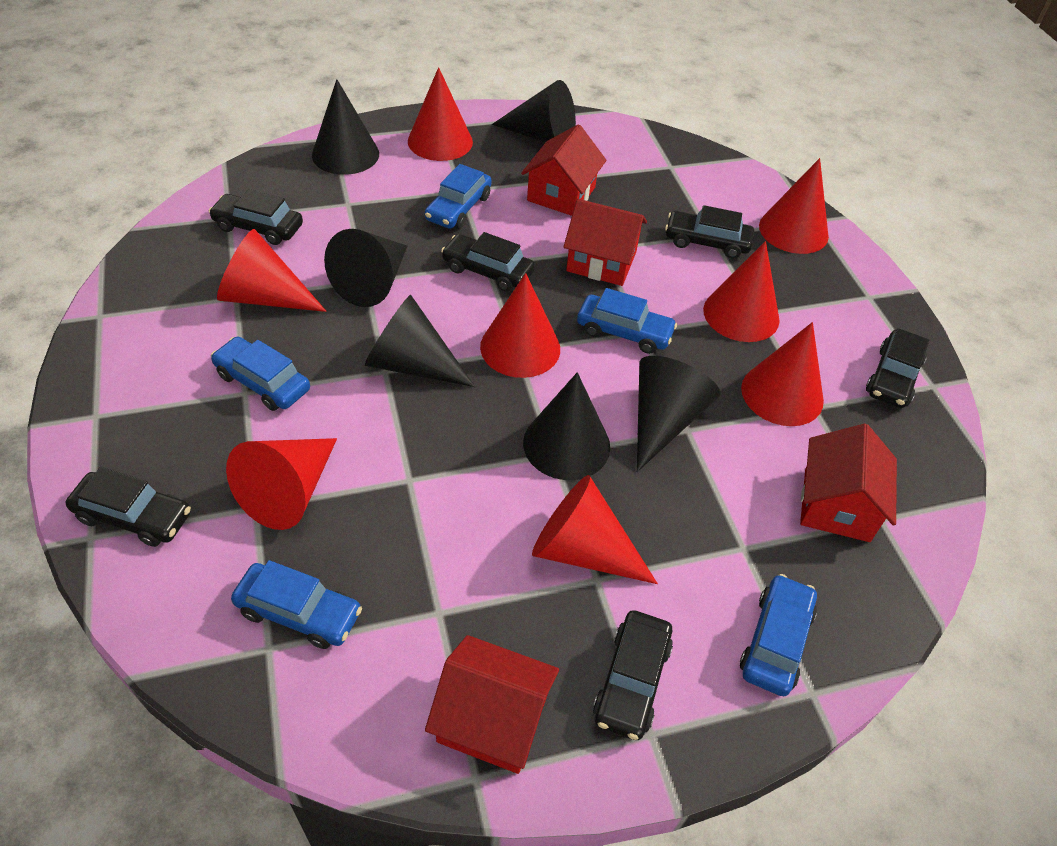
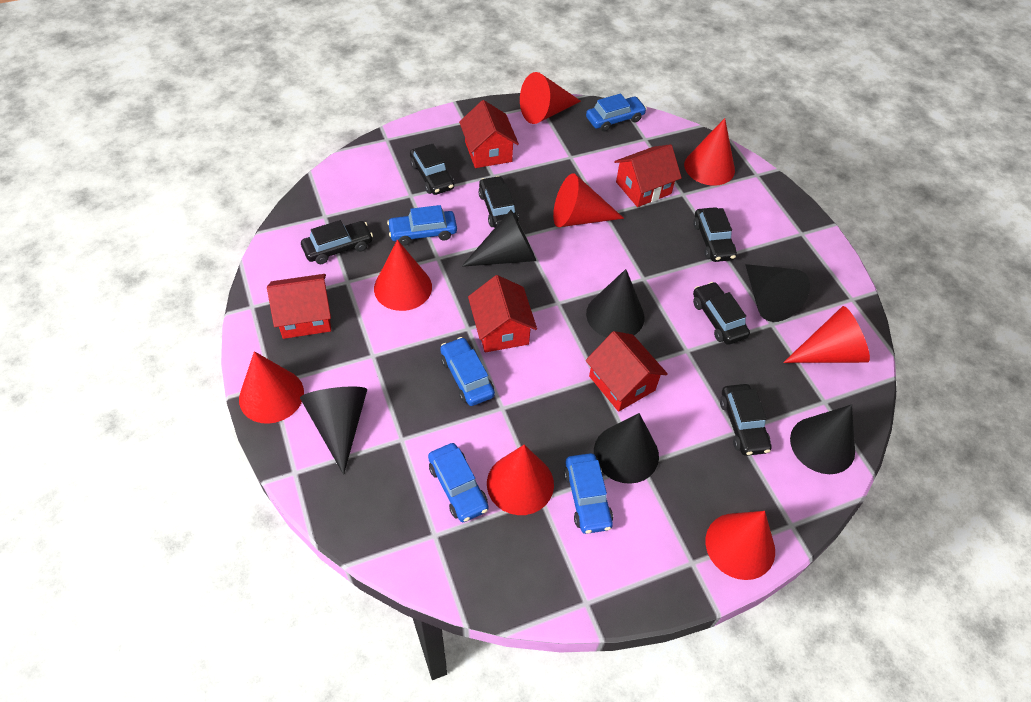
red house: 4 -> 5

